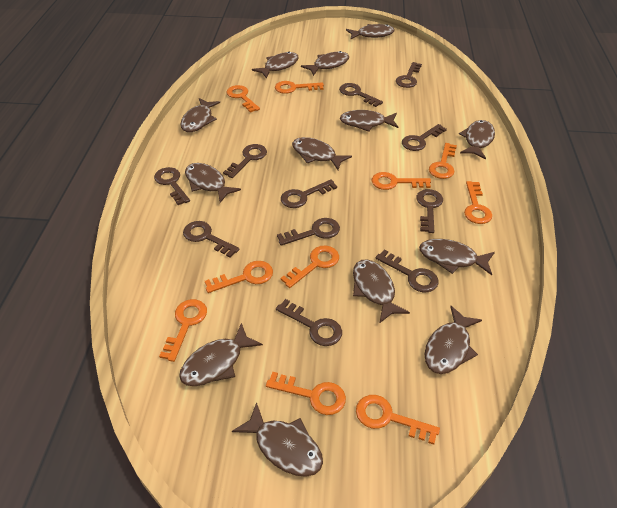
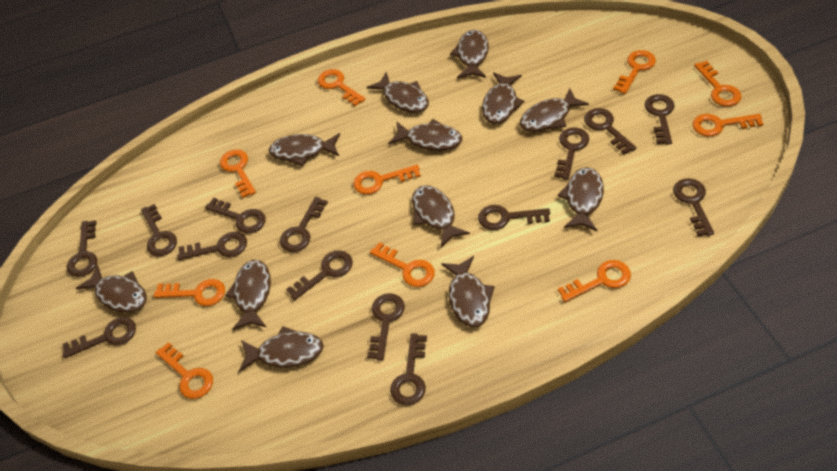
brown fish: 13 -> 12
brown key: 11 -> 14

